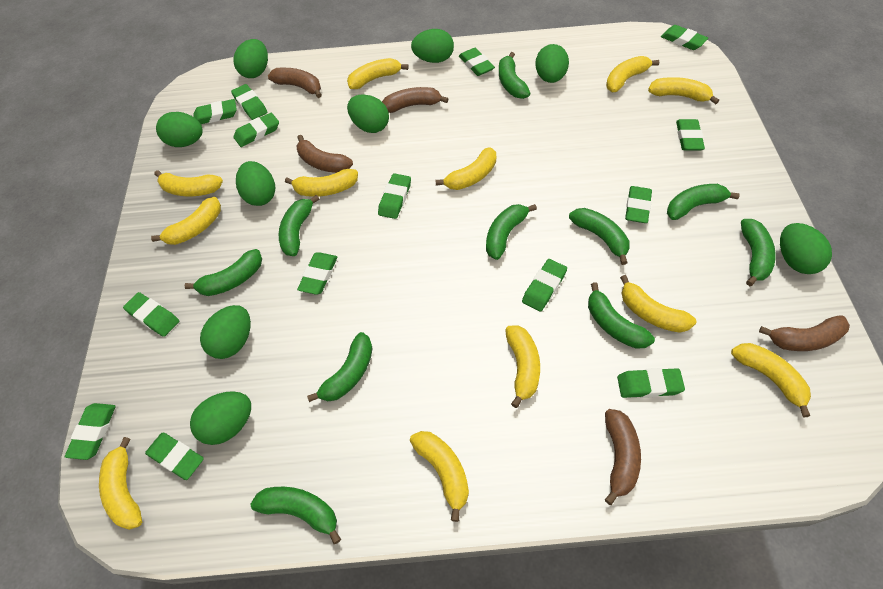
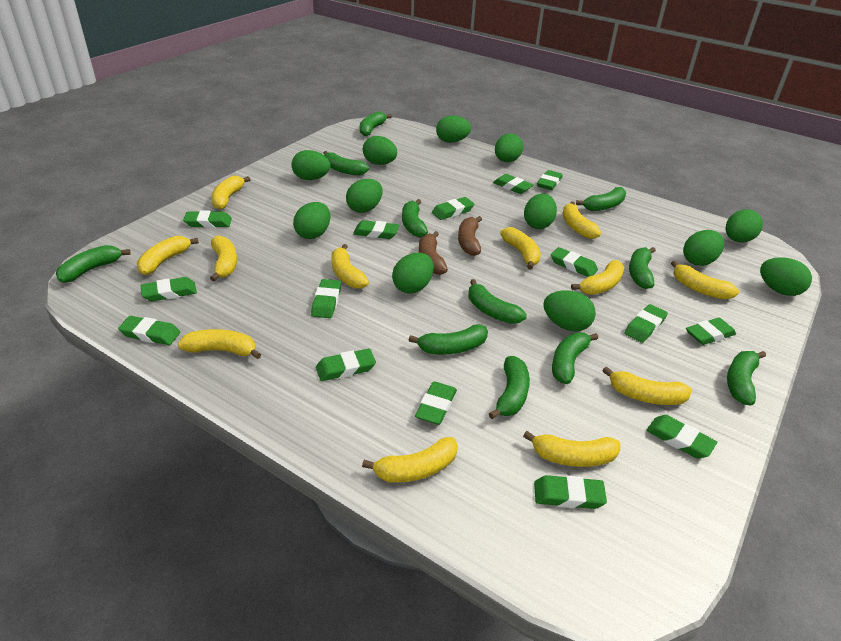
brown banana: 5 -> 2
green banana: 10 -> 11
green egg: 9 -> 12
green eraser: 14 -> 15

